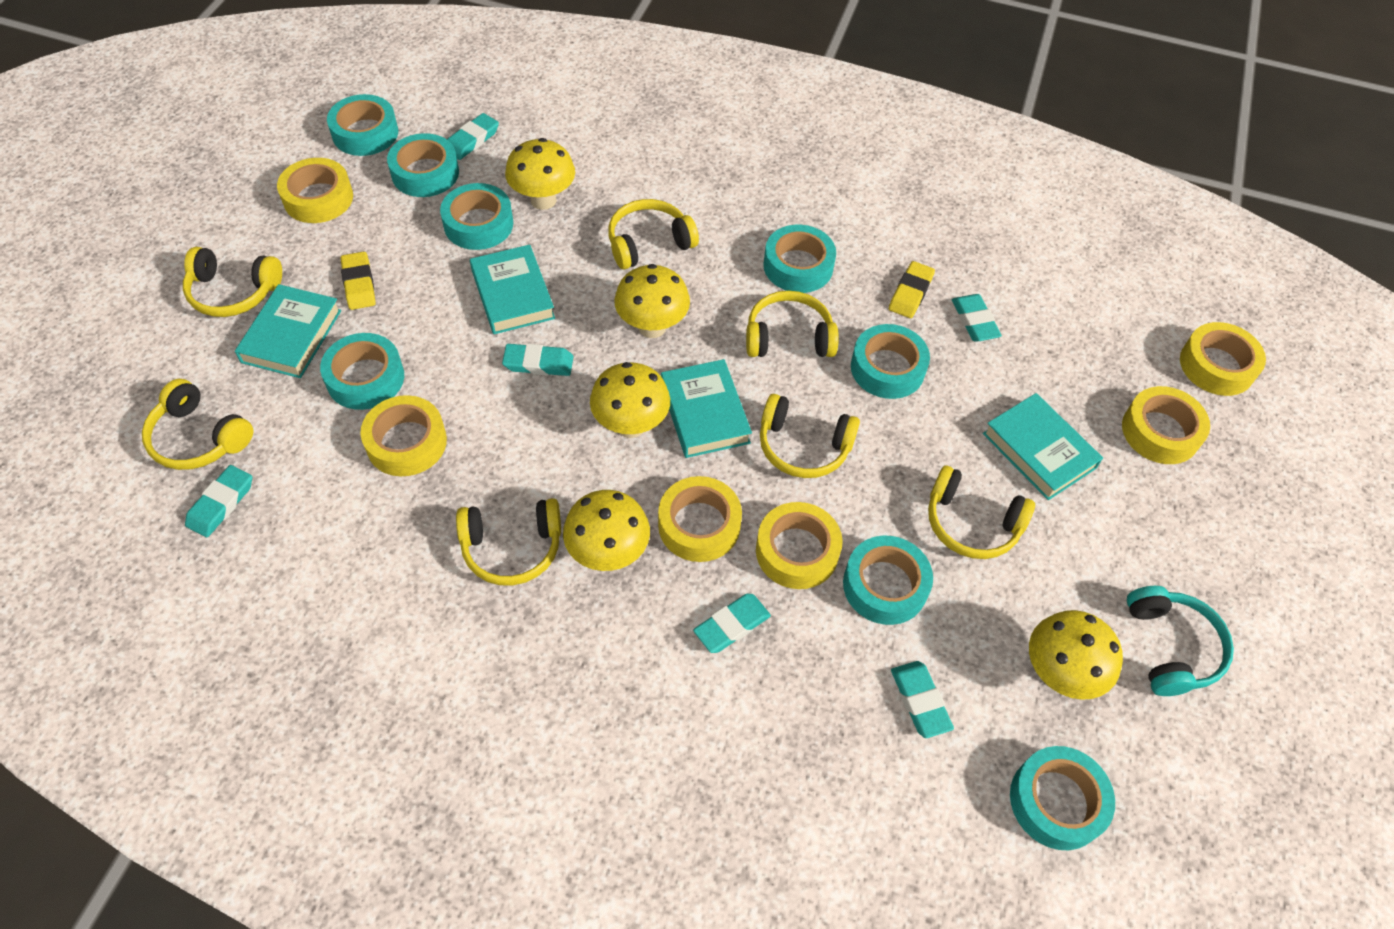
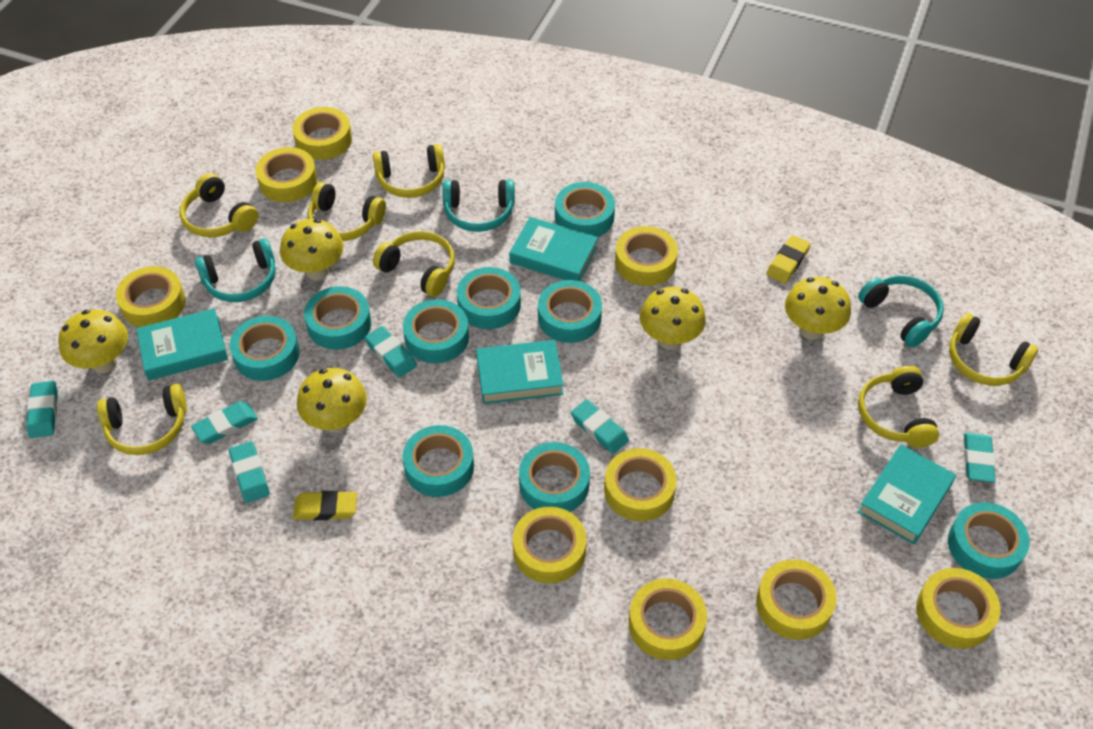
turquoise headphones: 1 -> 3
turquoise tape: 8 -> 9
yellow tape: 6 -> 9

